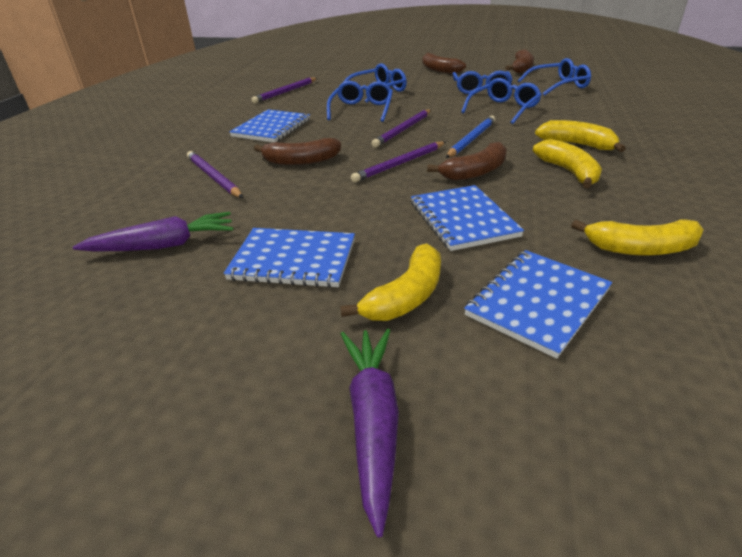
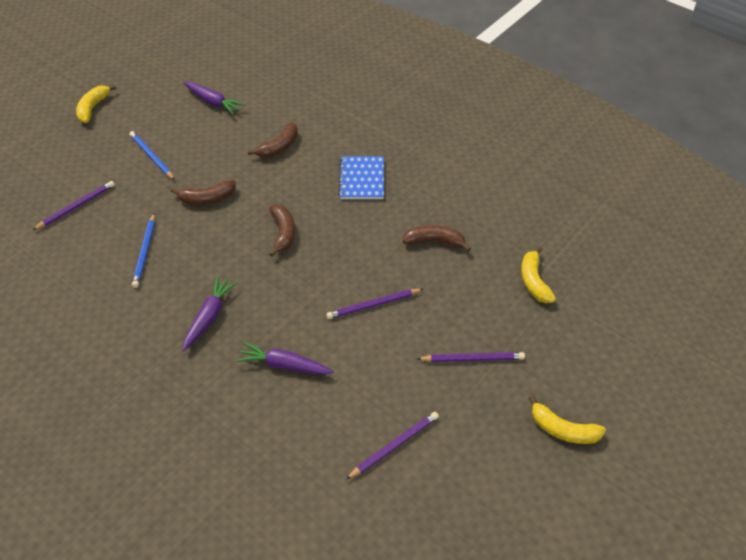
blue glasses: 5 -> 0
blue notebook: 4 -> 1
blue pencil: 1 -> 2
purple carrot: 2 -> 3
yellow banana: 4 -> 3

